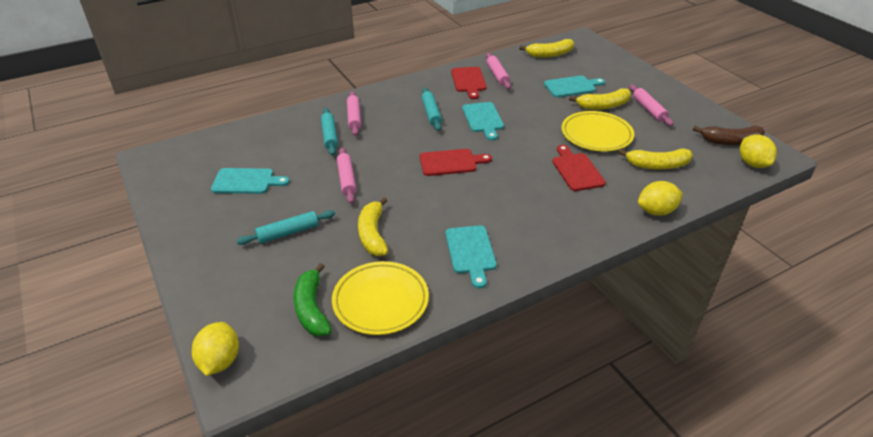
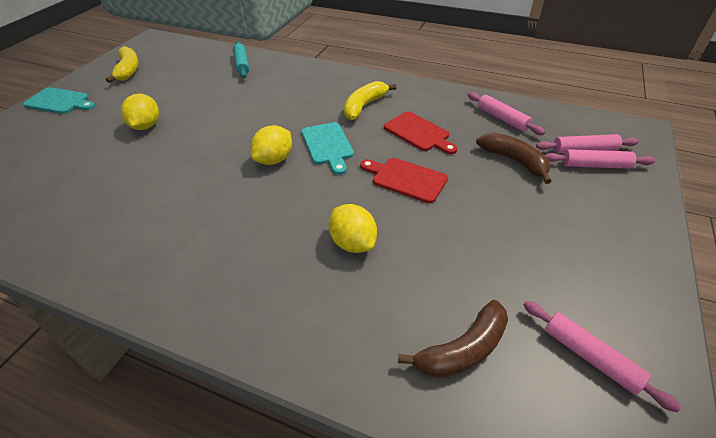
brown banana: 1 -> 2
green banana: 1 -> 0
red cutting board: 3 -> 2
turquoise cutting board: 4 -> 2
turquoise rolling pin: 3 -> 1
yellow banana: 4 -> 2
yellow plate: 2 -> 0

